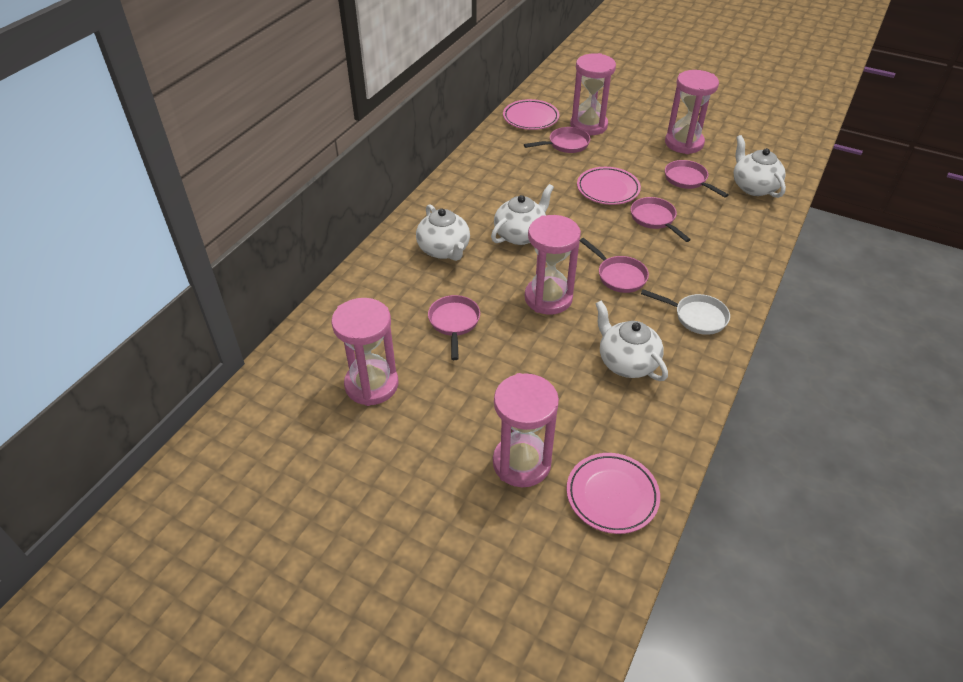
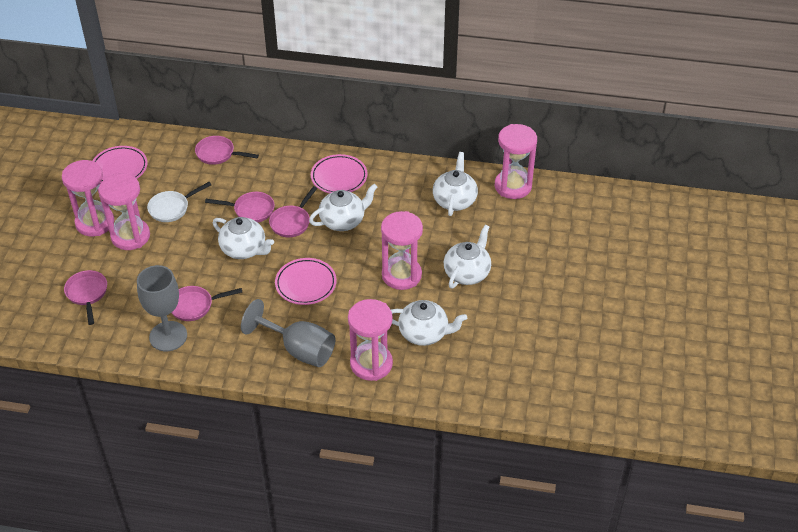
grey goblet: 0 -> 2
white teapot: 4 -> 5

